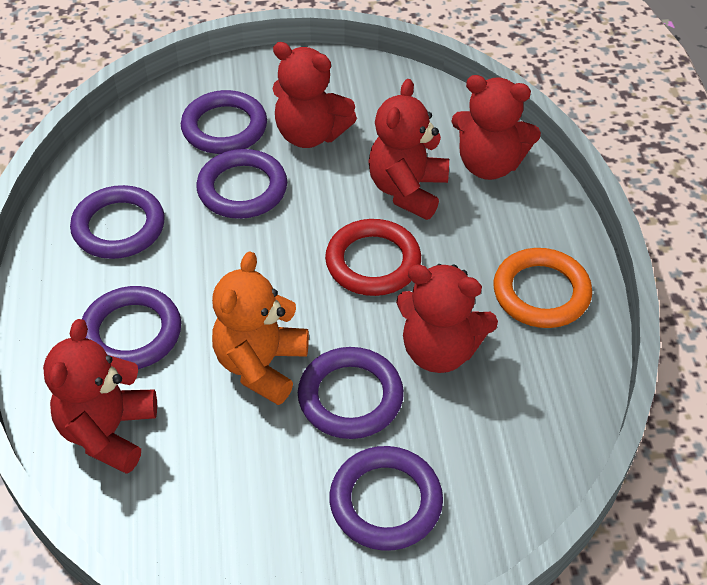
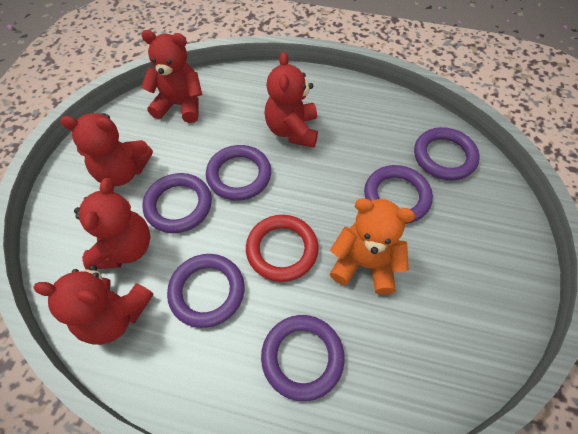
orange ring: 1 -> 0

